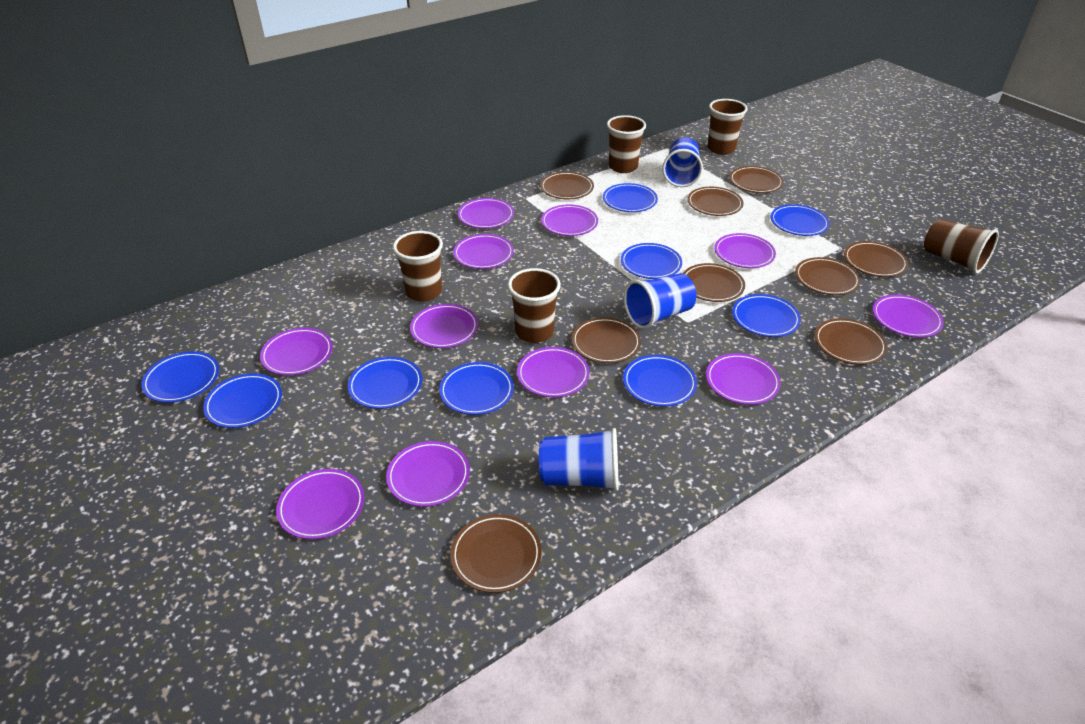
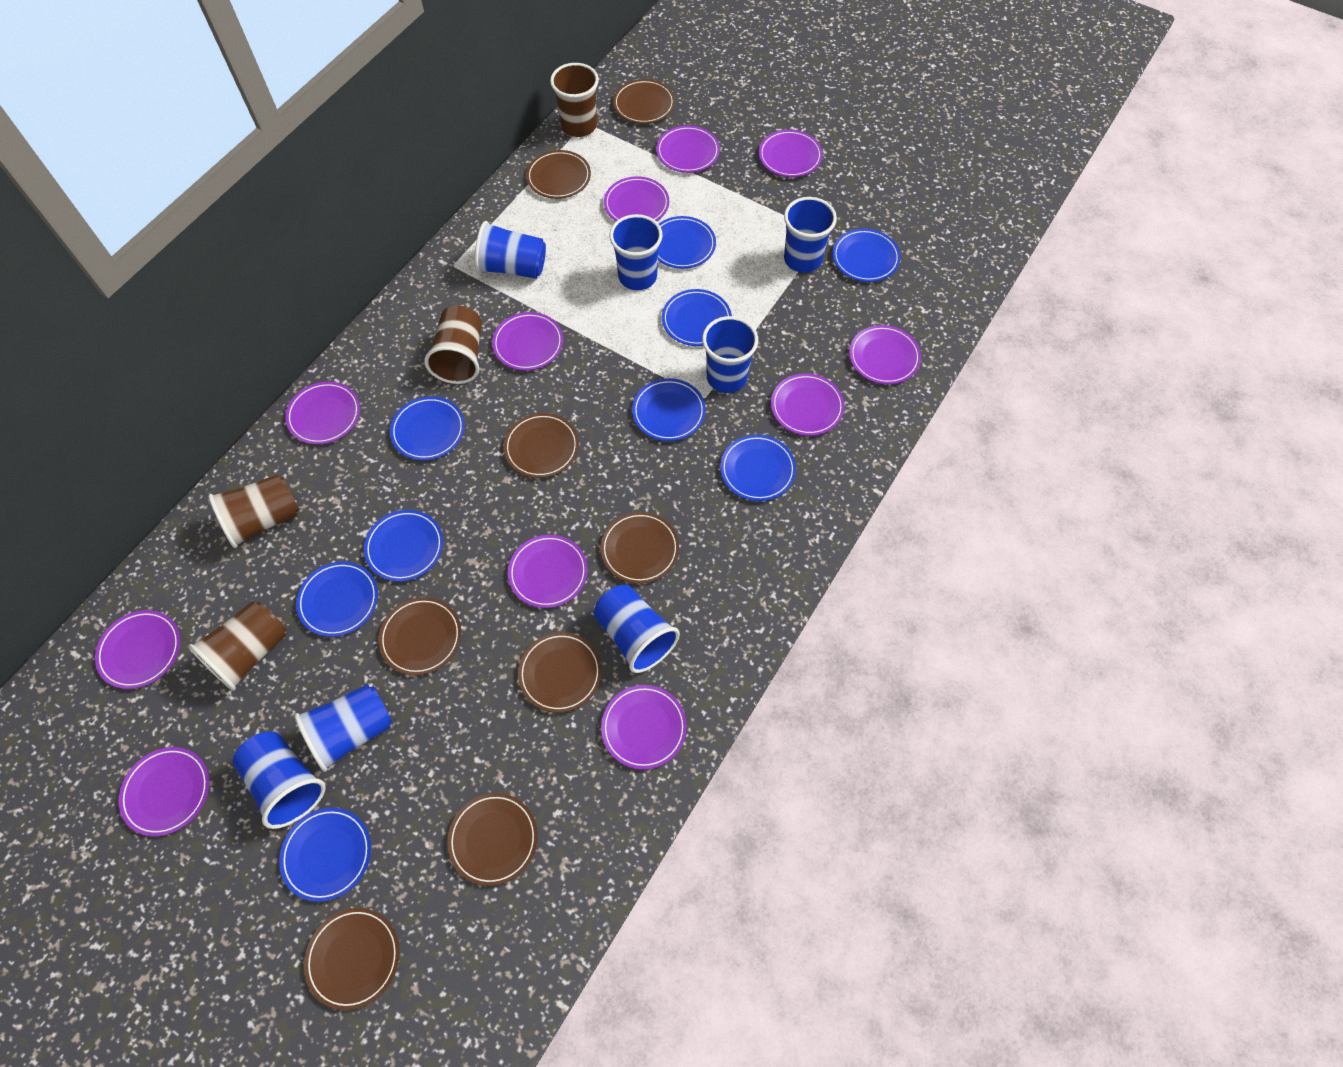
blue cup: 3 -> 7
brown cup: 5 -> 4
brown plate: 9 -> 8

